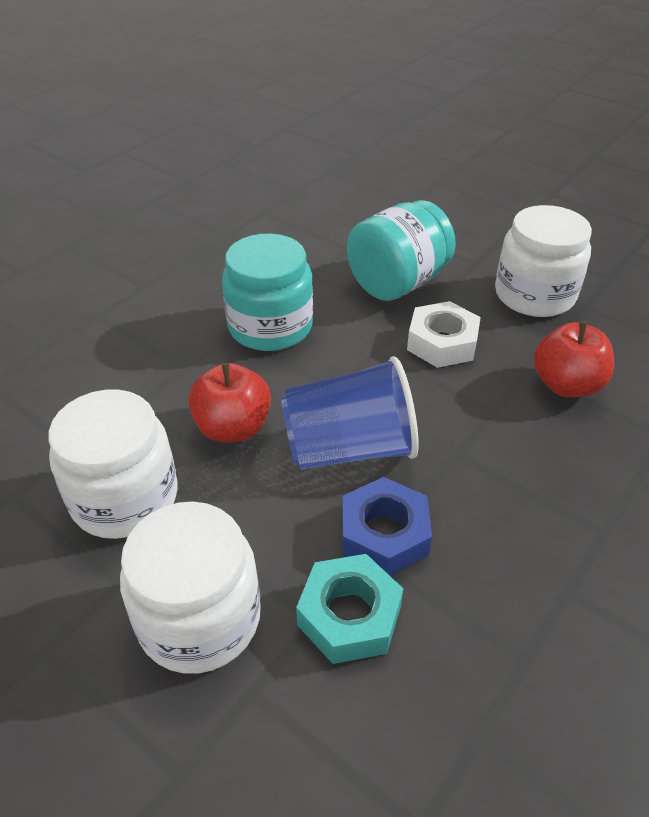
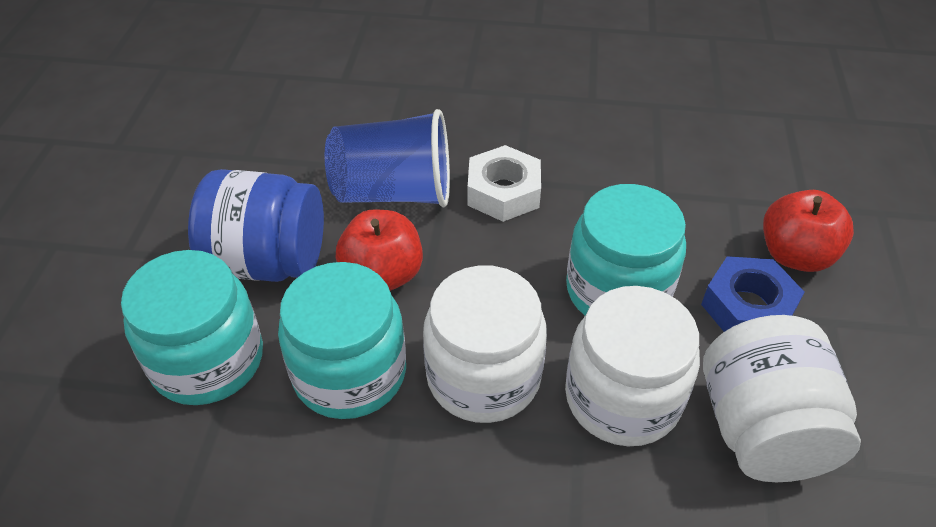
blue jar: 0 -> 1
turquoise jar: 2 -> 3
turquoise nut: 1 -> 0

